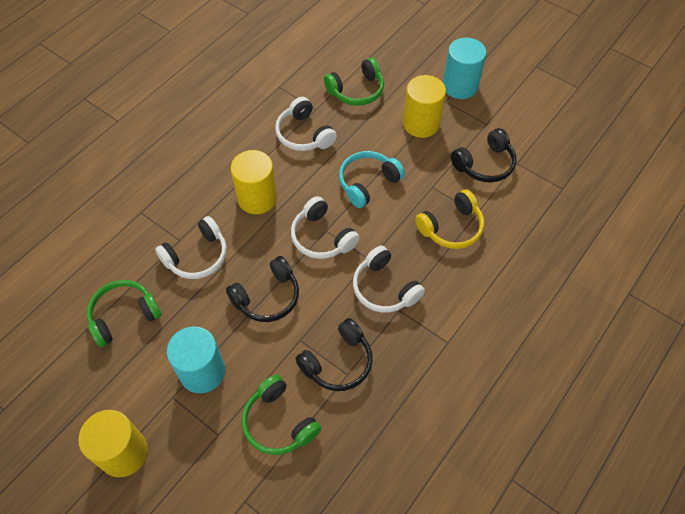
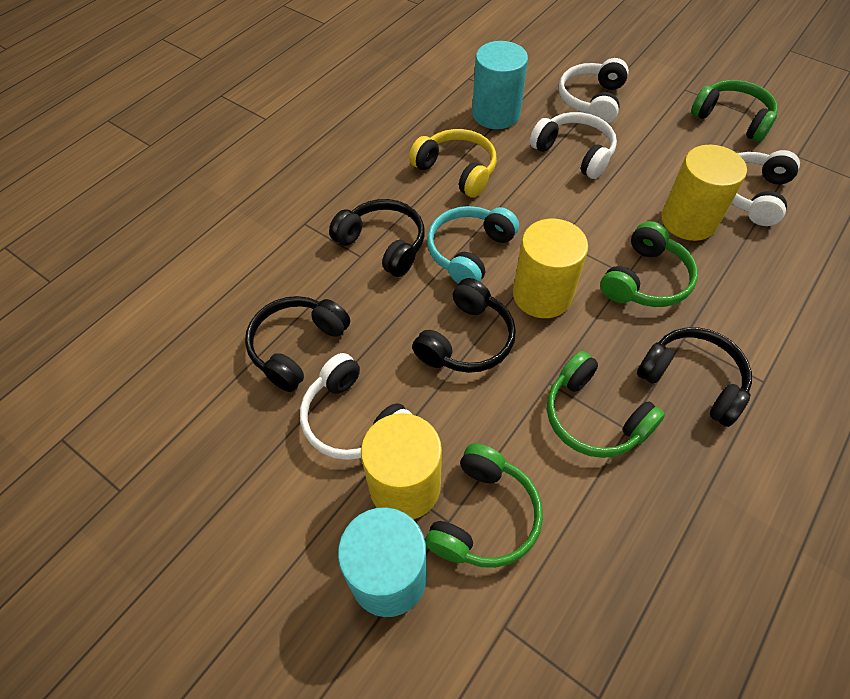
black headphones: 3 -> 4
green headphones: 3 -> 4

